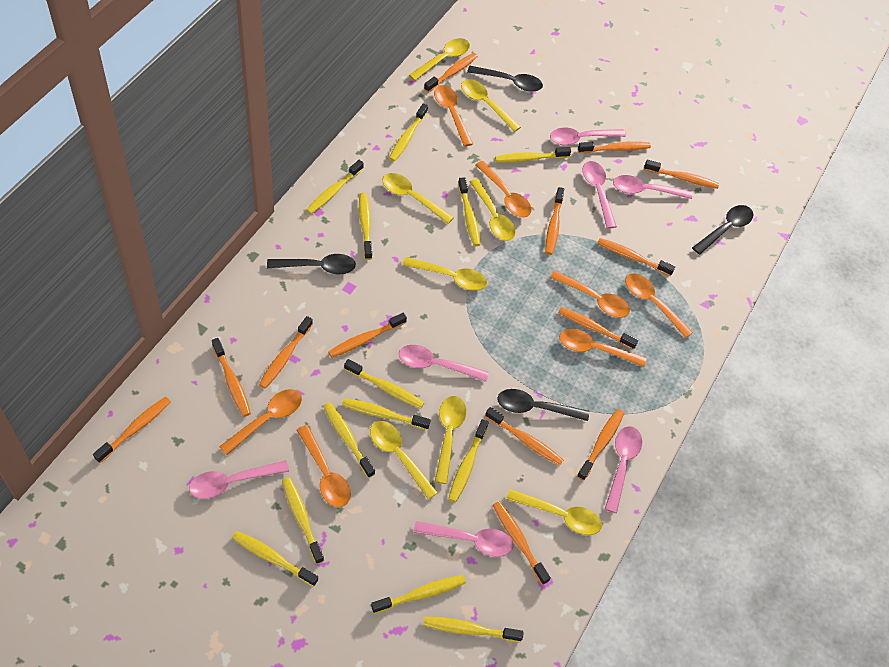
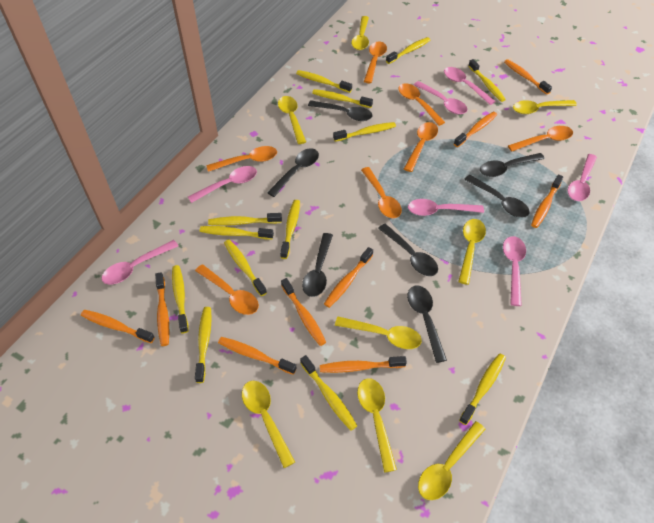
black spoon: 4 -> 7
orange toothbrush: 13 -> 9

